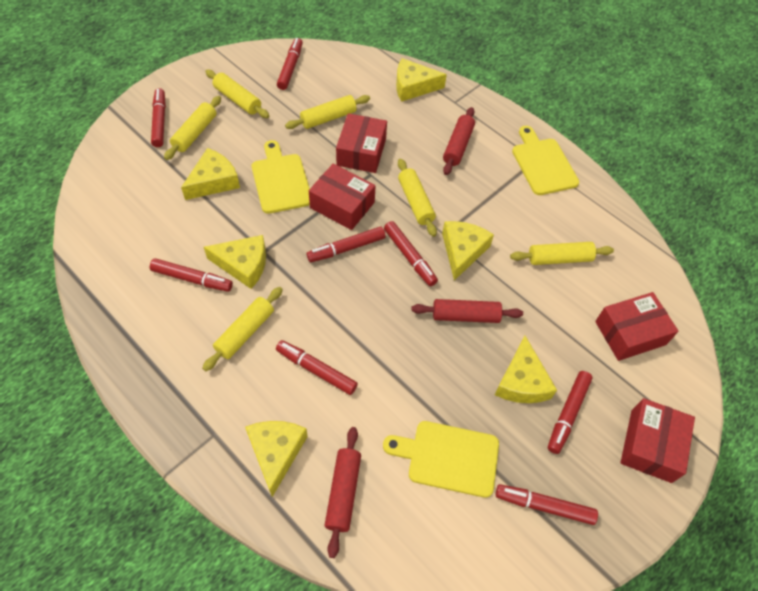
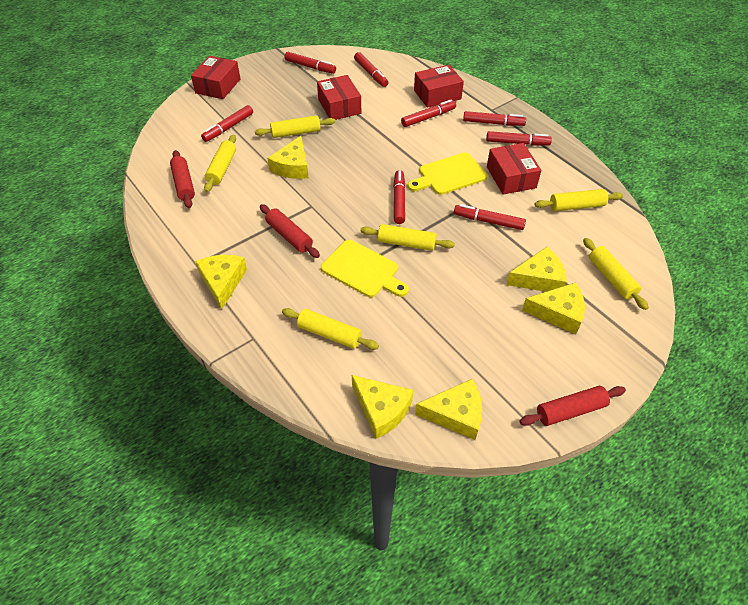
yellow cutting board: 3 -> 2

